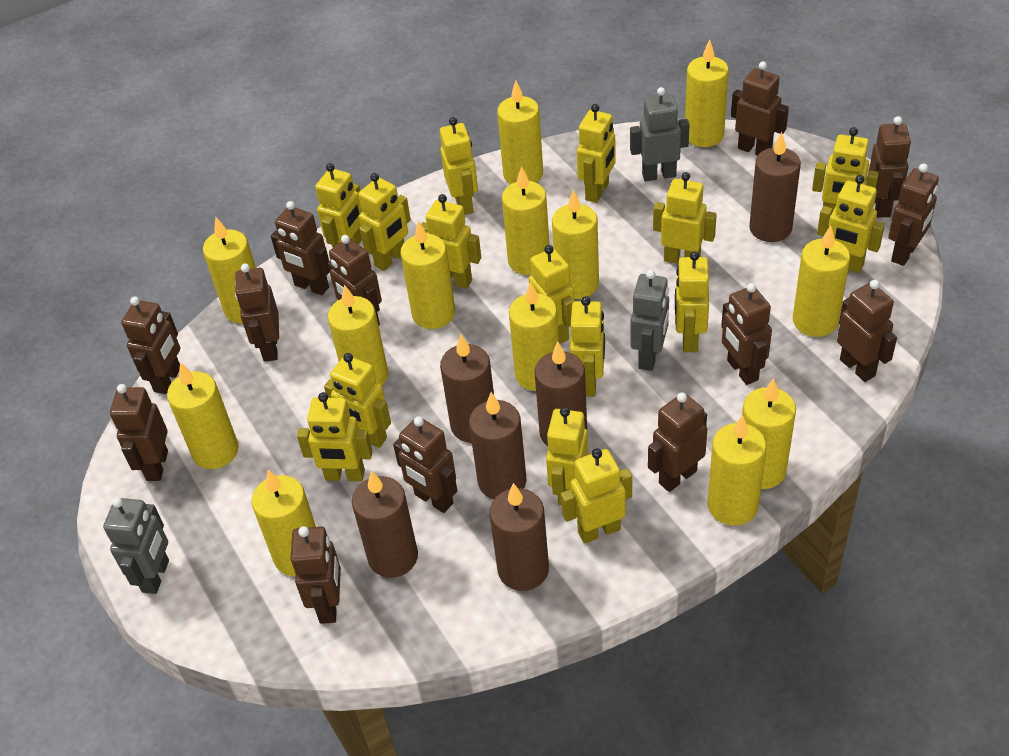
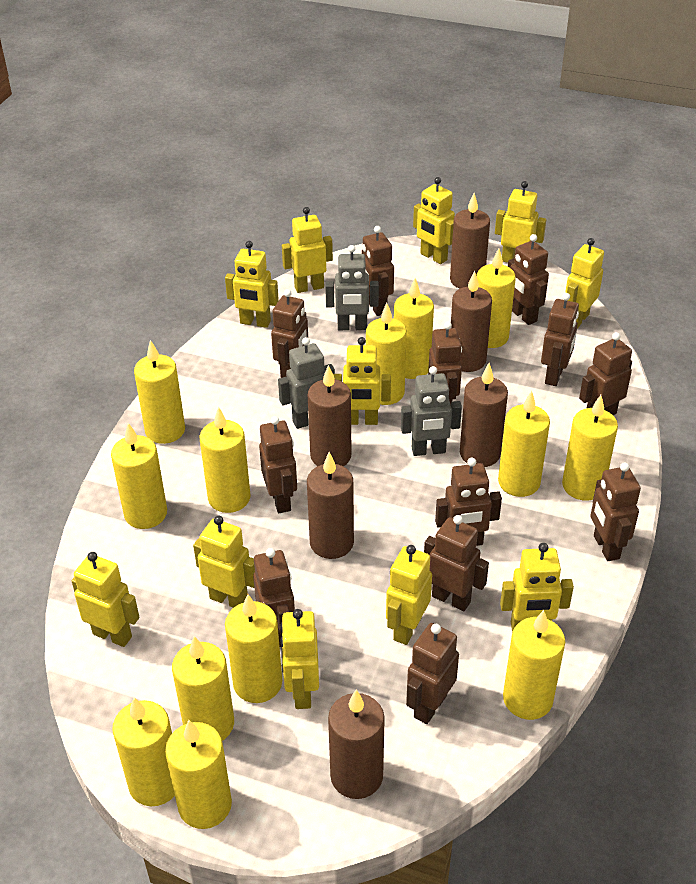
brown robot: 13 -> 12
yellow robot: 15 -> 11

